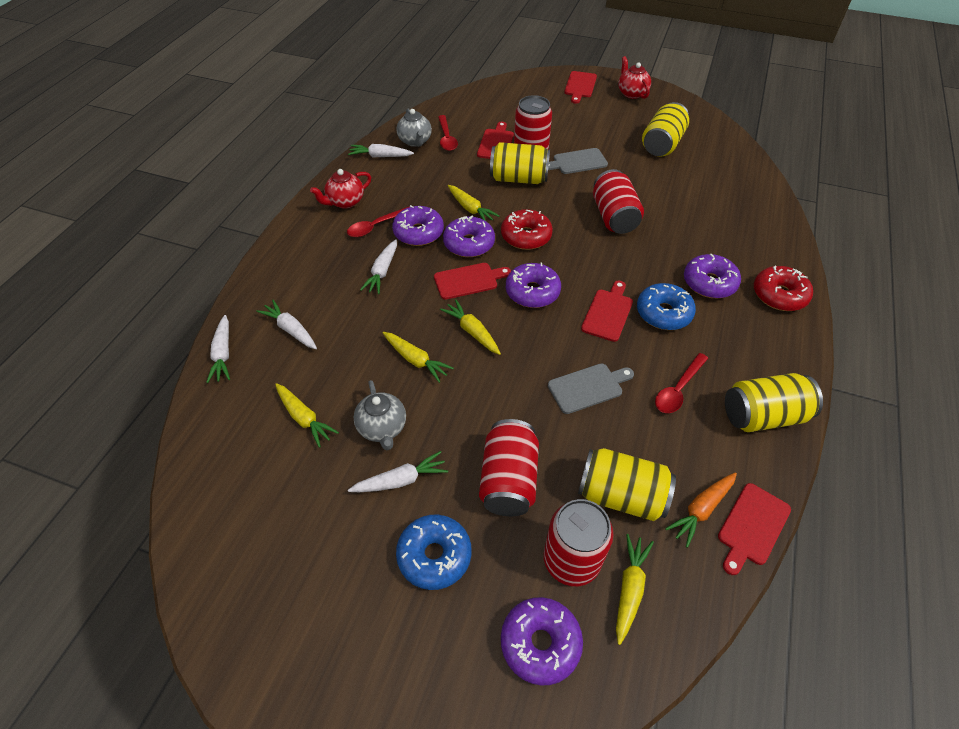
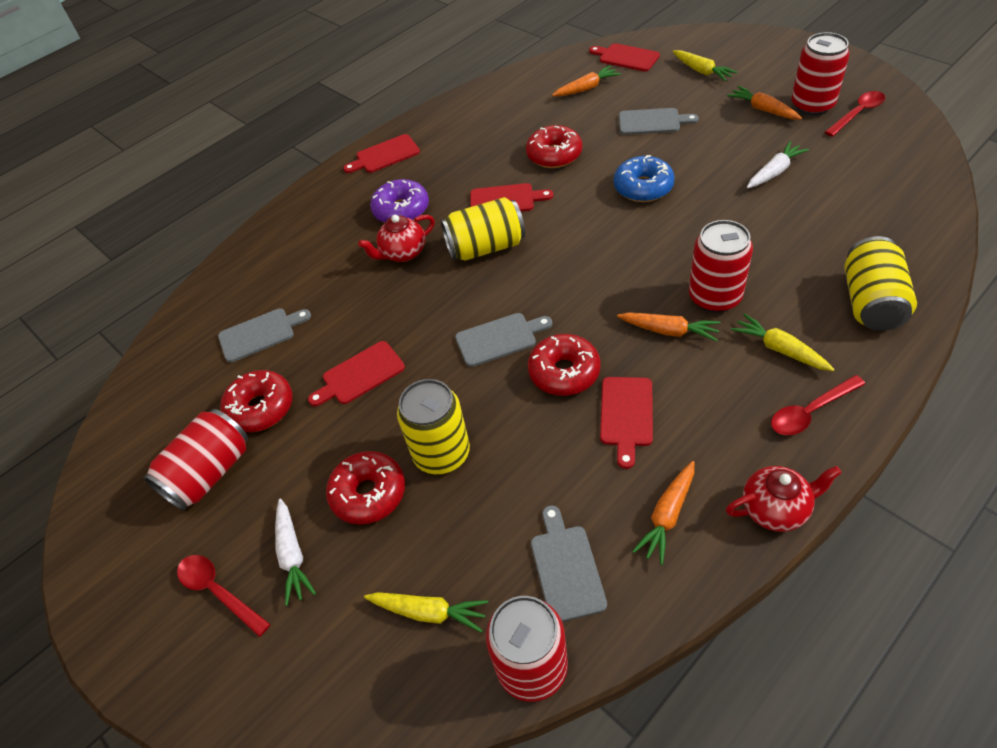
blue donut: 2 -> 1
grey cutting board: 2 -> 4
grey teapot: 2 -> 0
orange carrot: 1 -> 4
purple donut: 5 -> 1
red donut: 2 -> 4
white carrot: 5 -> 2
yellow can: 4 -> 3
yellow carrot: 5 -> 3

